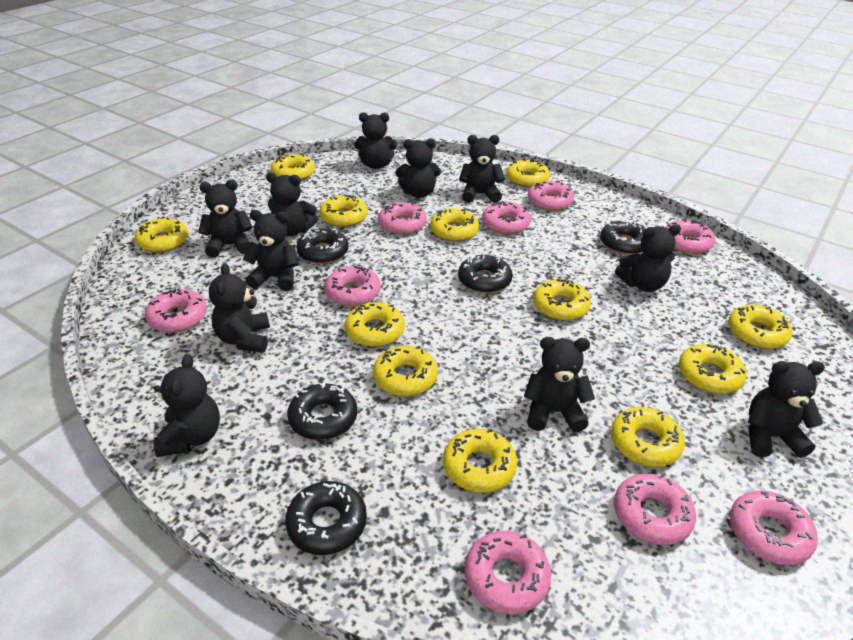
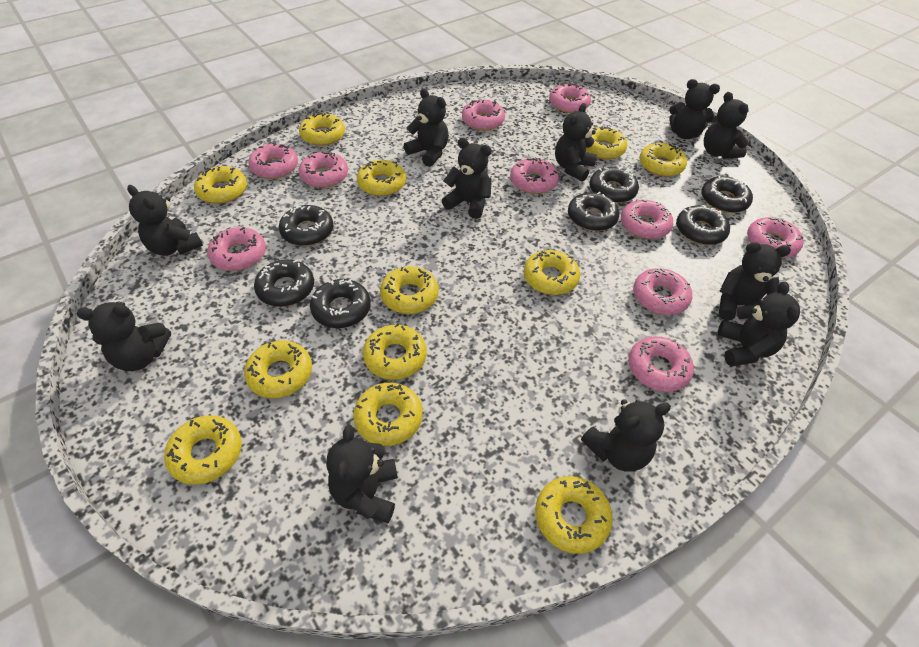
black donut: 5 -> 7
pink donut: 9 -> 10

